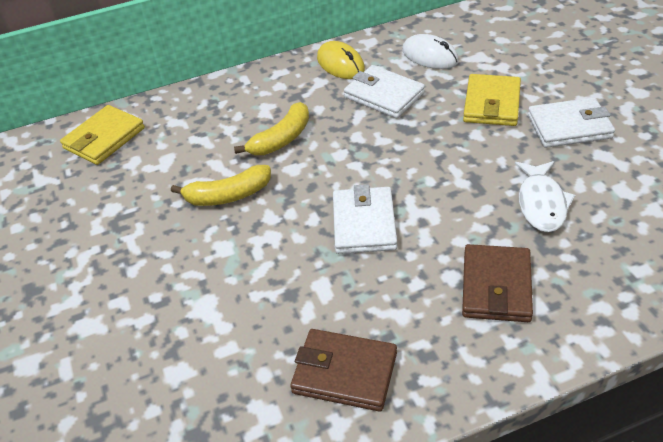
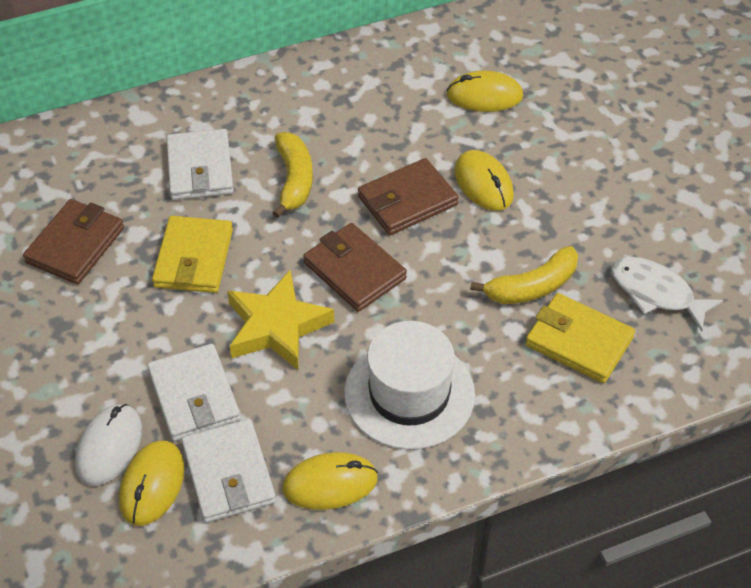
brown wallet: 2 -> 3
white hat: 0 -> 1
yellow mouse: 1 -> 4
yellow star: 0 -> 1

